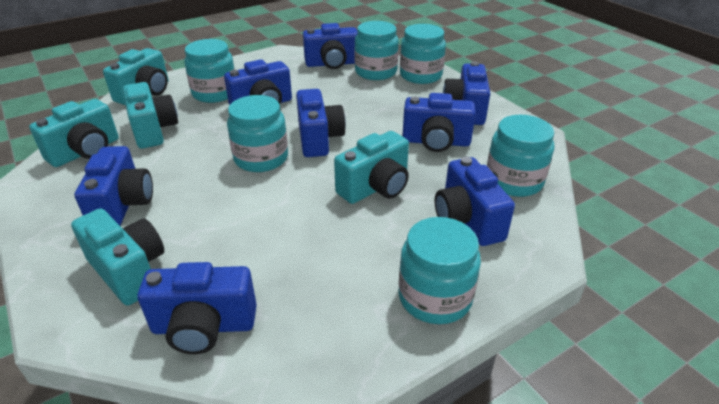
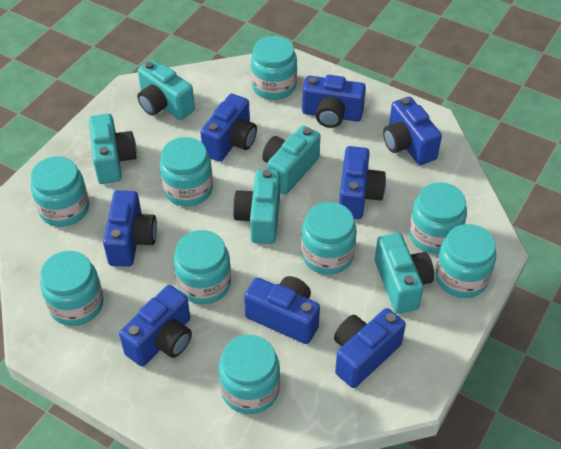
turquoise jar: 6 -> 9

